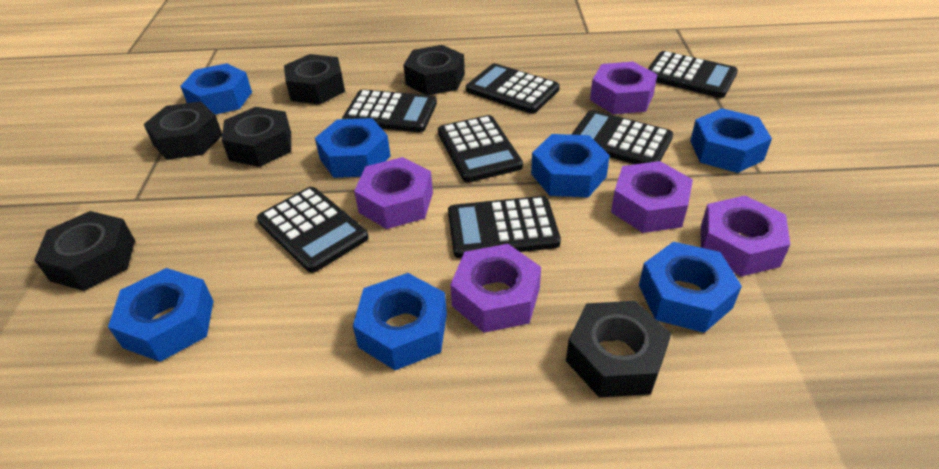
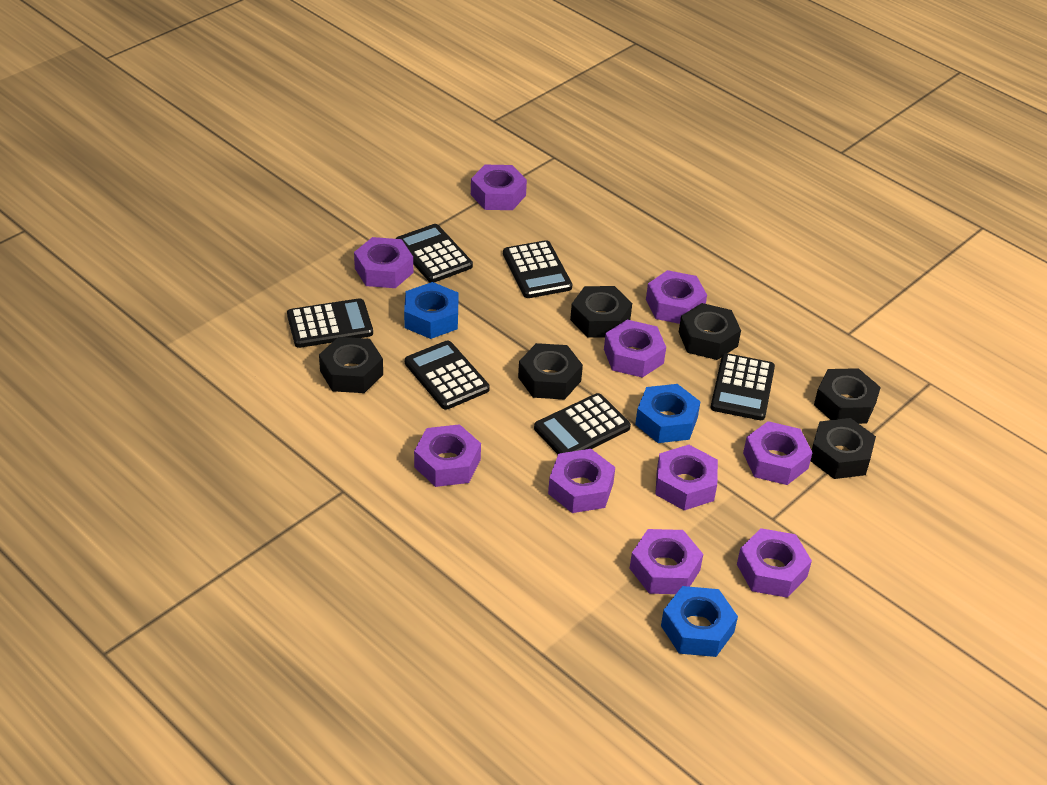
black calculator: 7 -> 6
blue nut: 7 -> 3
purple nut: 5 -> 10

